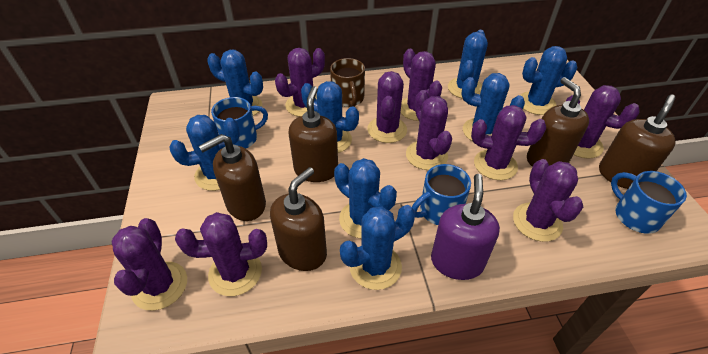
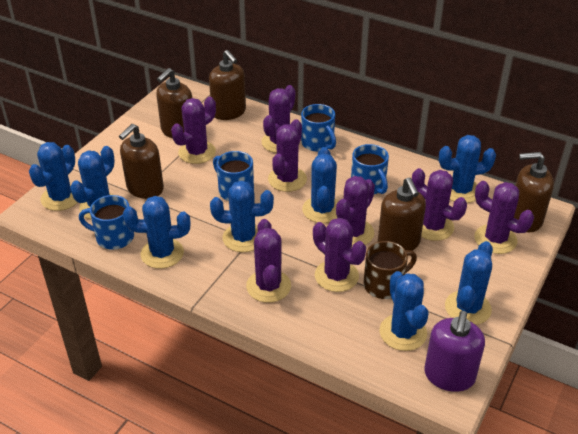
blue mug: 3 -> 4
purple cactus: 9 -> 8

